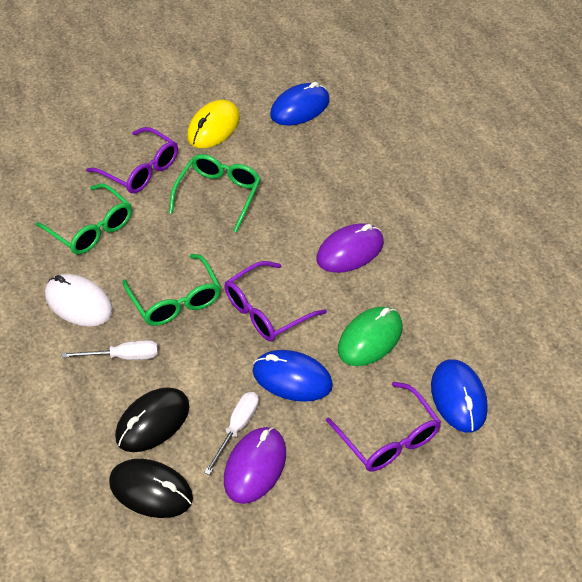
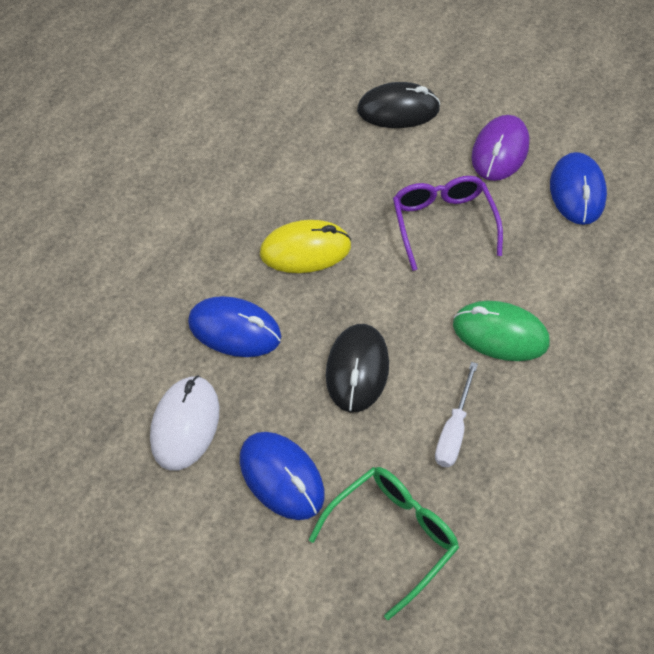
green glasses: 3 -> 1
purple glasses: 3 -> 1
purple mouse: 2 -> 1
white screwdriver: 2 -> 1

